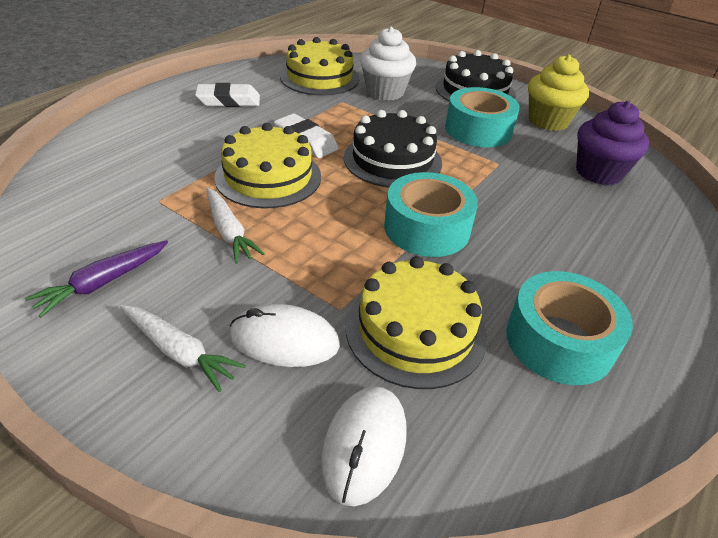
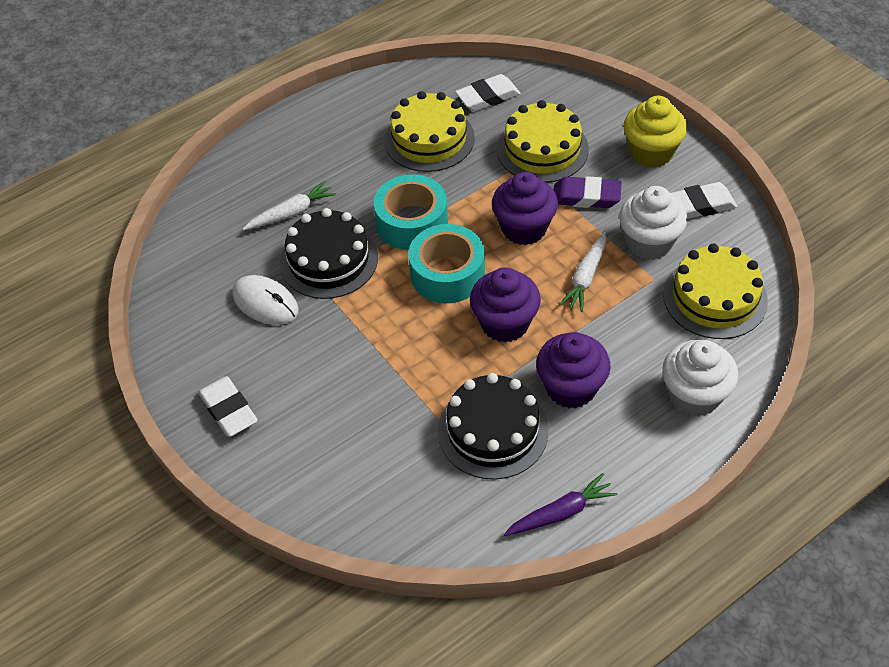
purple cupcake: 1 -> 3
purple eraser: 0 -> 1
turquoise tape: 3 -> 2
white cupcake: 1 -> 2
white eraser: 2 -> 3
white mouse: 2 -> 1

